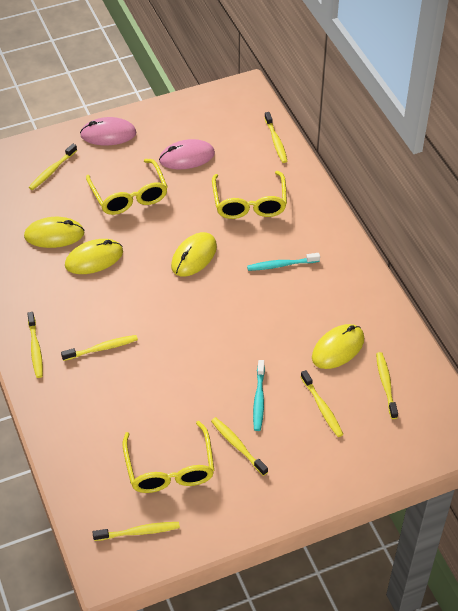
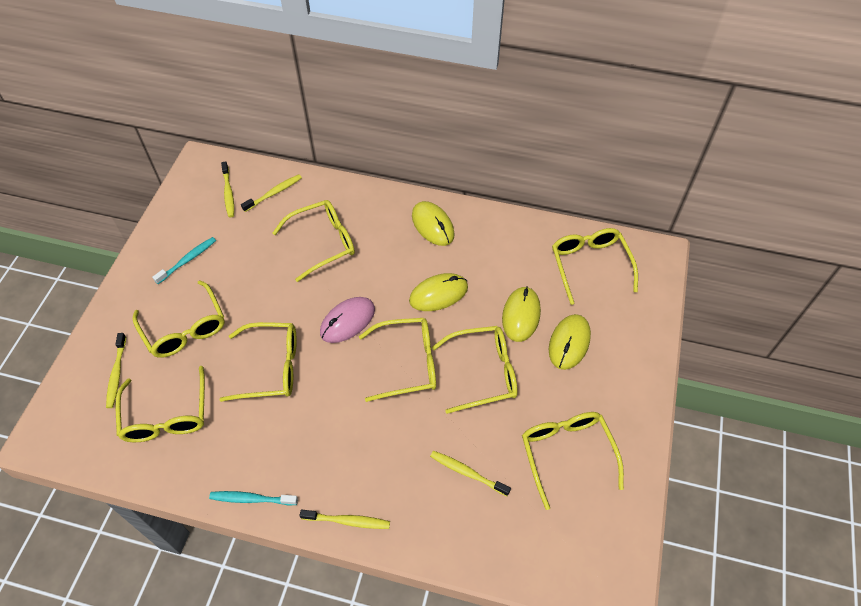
pink mouse: 2 -> 1
yellow glasses: 3 -> 8
yellow toothbrush: 8 -> 5

